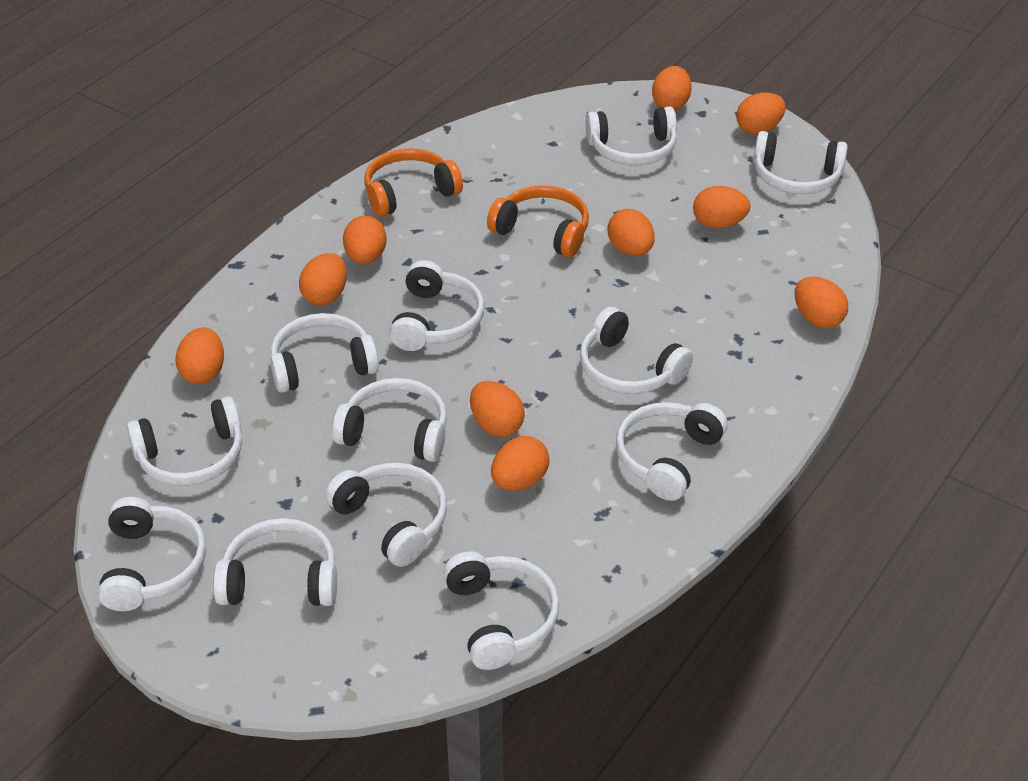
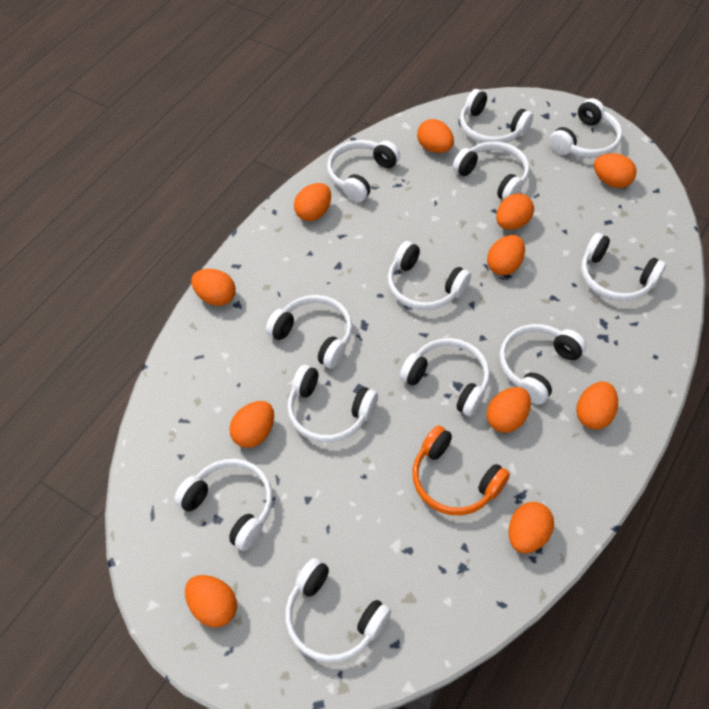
orange egg: 10 -> 11
orange headphones: 2 -> 1

